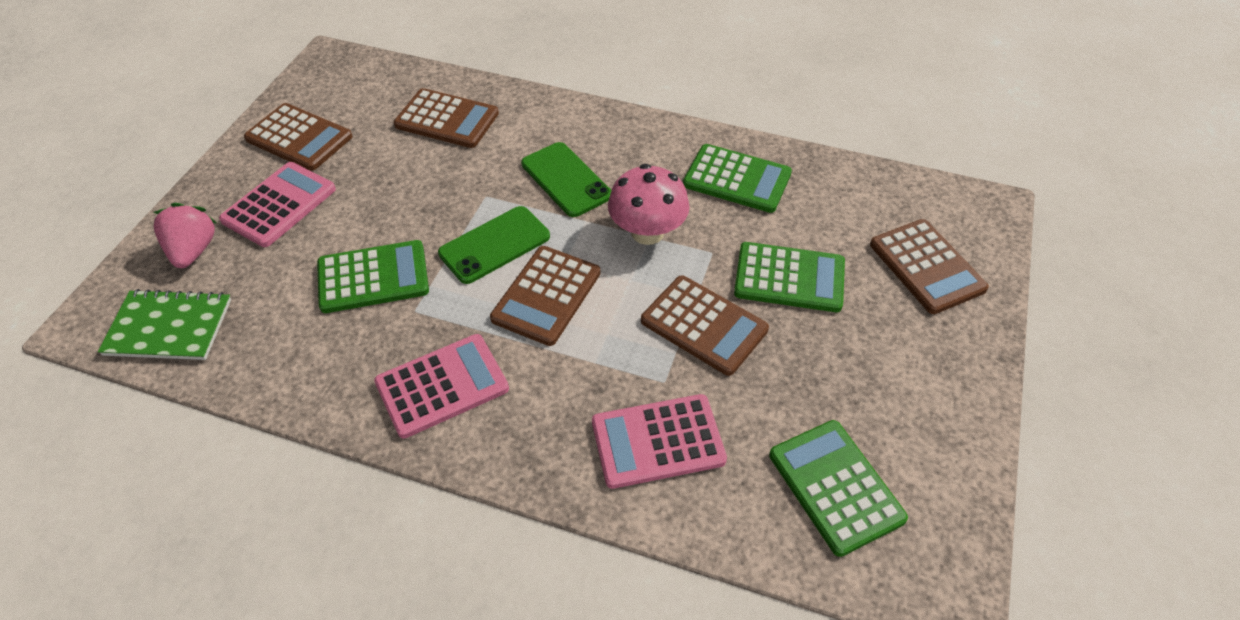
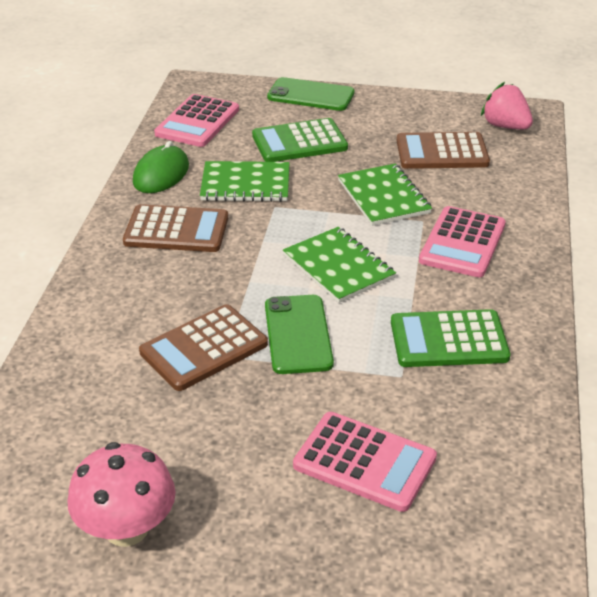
brown calculator: 5 -> 3
green calculator: 4 -> 2
green mouse: 0 -> 1
green notebook: 1 -> 3

